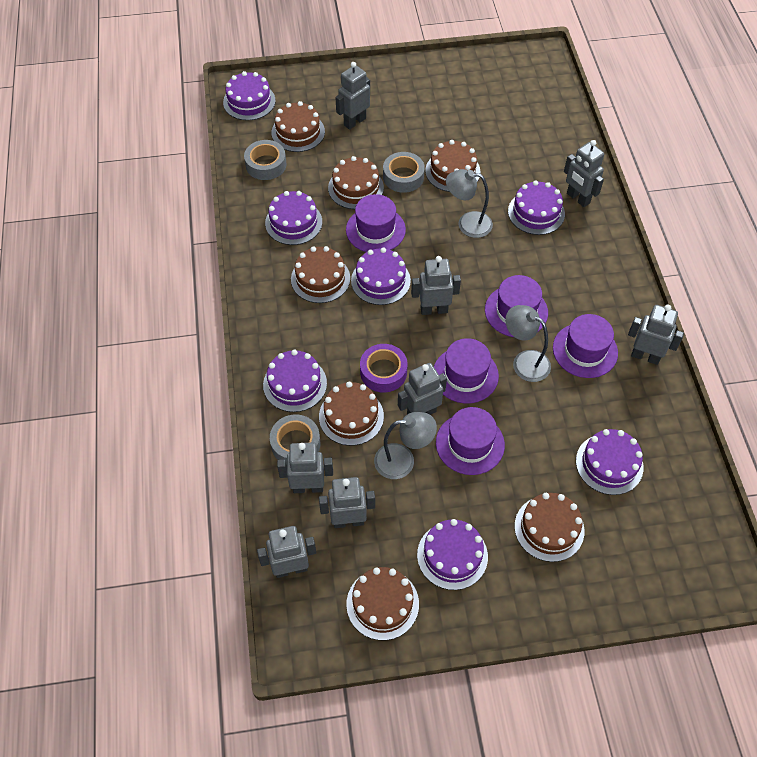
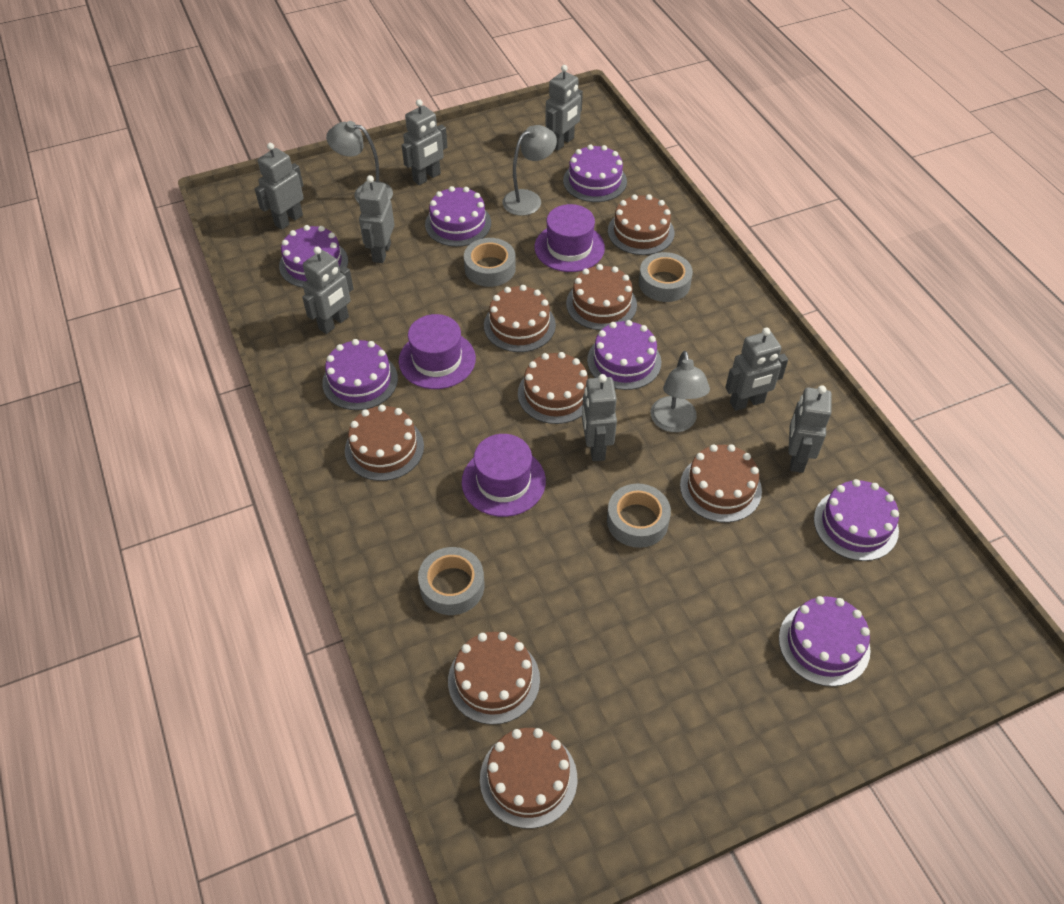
brown cake: 7 -> 8
grey tape: 3 -> 4
purple hat: 5 -> 3
purple tape: 1 -> 0

